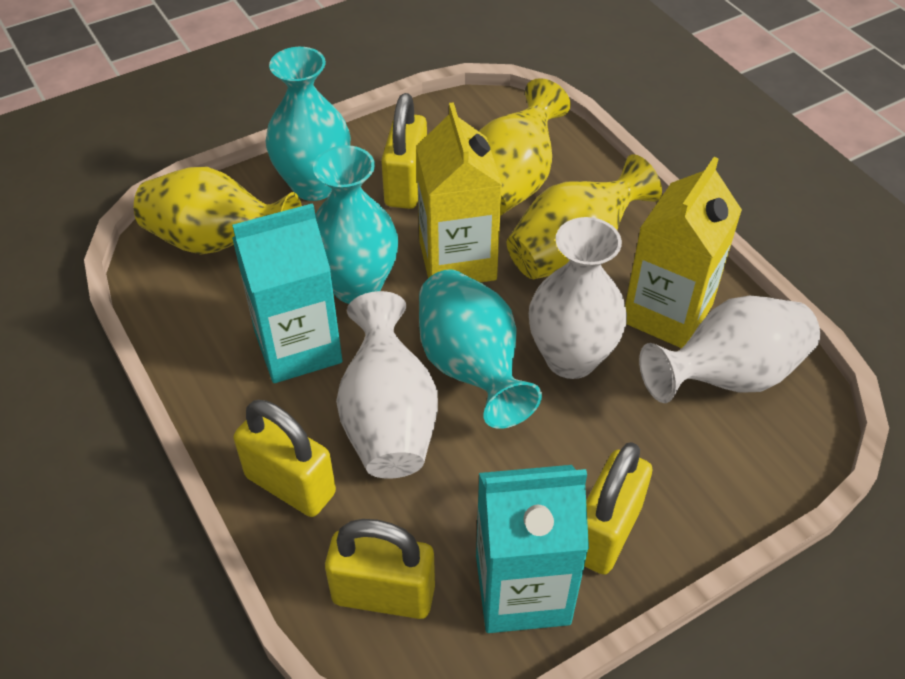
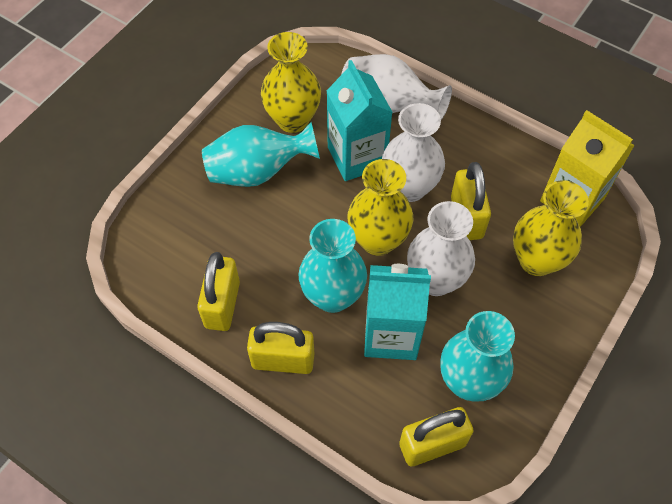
yellow carton: 2 -> 1

